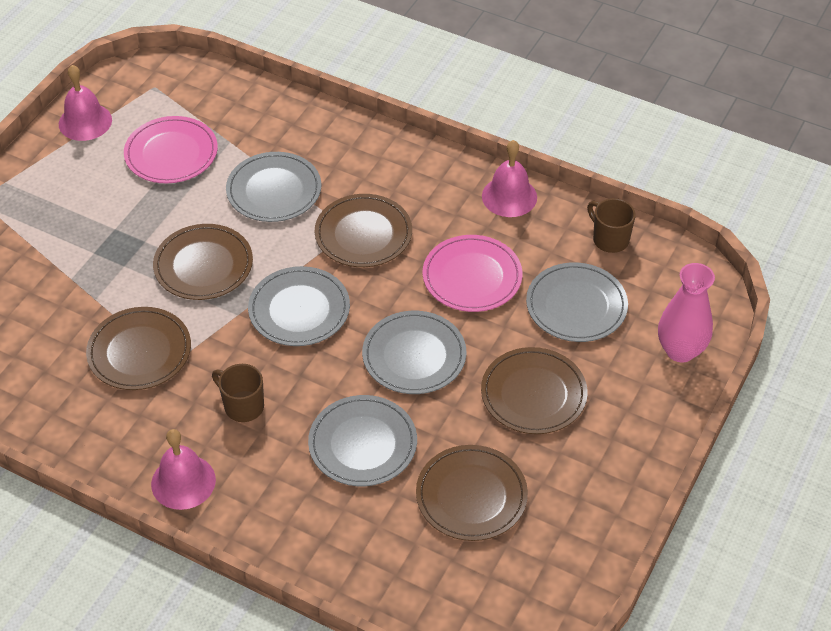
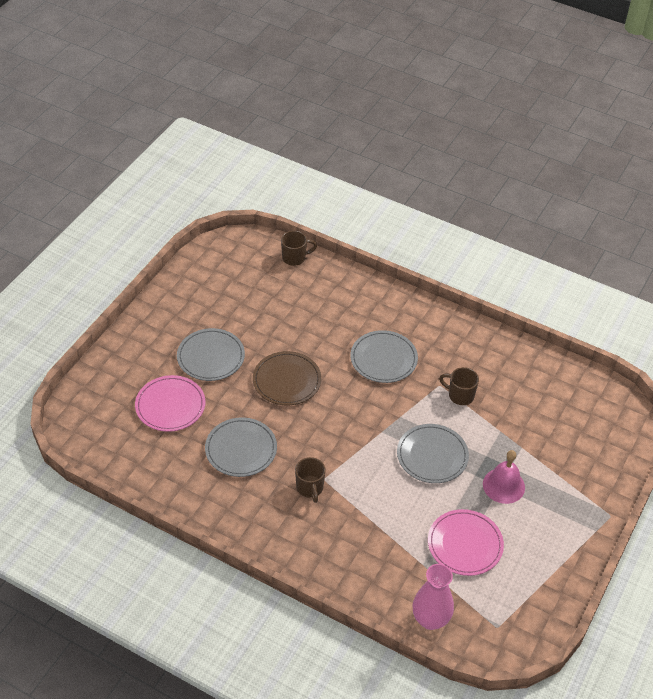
brown mug: 2 -> 3
brown plate: 5 -> 1
grey plate: 5 -> 4
pink bell: 3 -> 1

